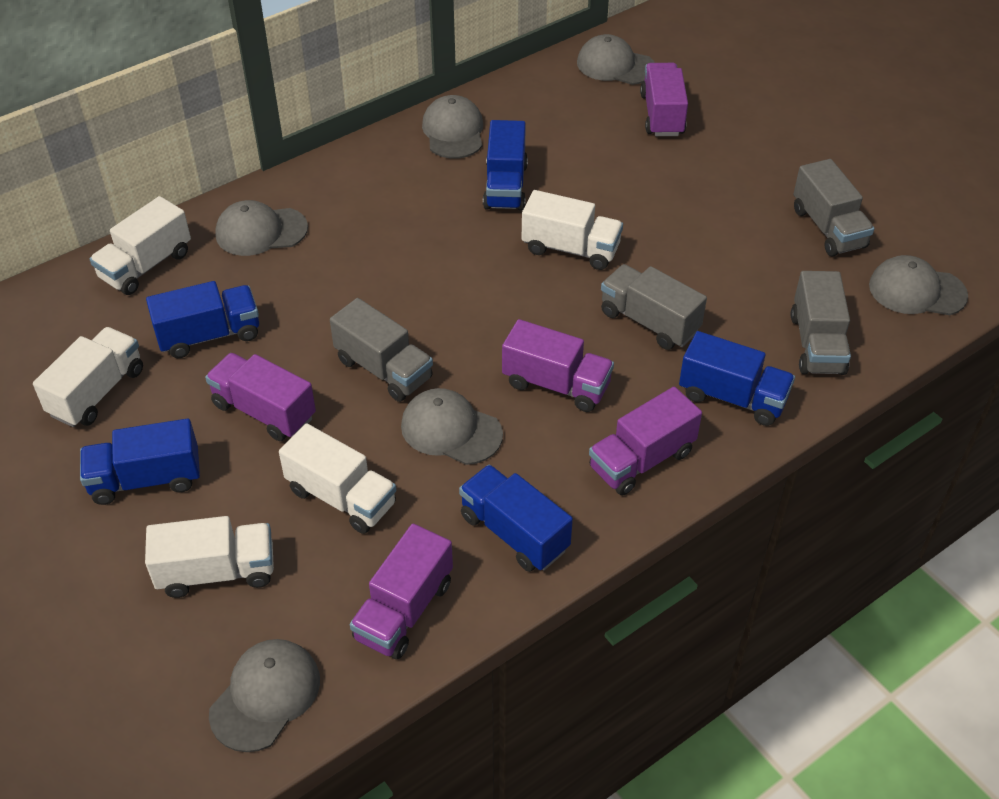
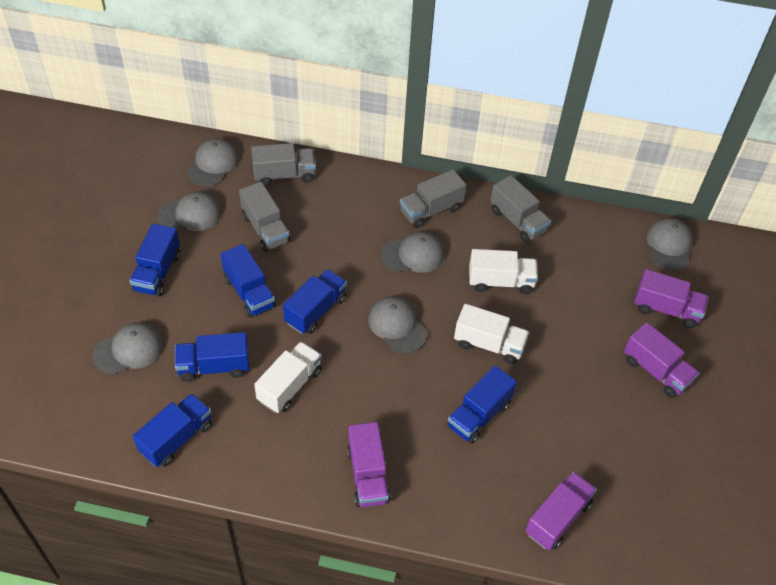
blue truck: 5 -> 6
purple truck: 5 -> 4
white truck: 5 -> 3

